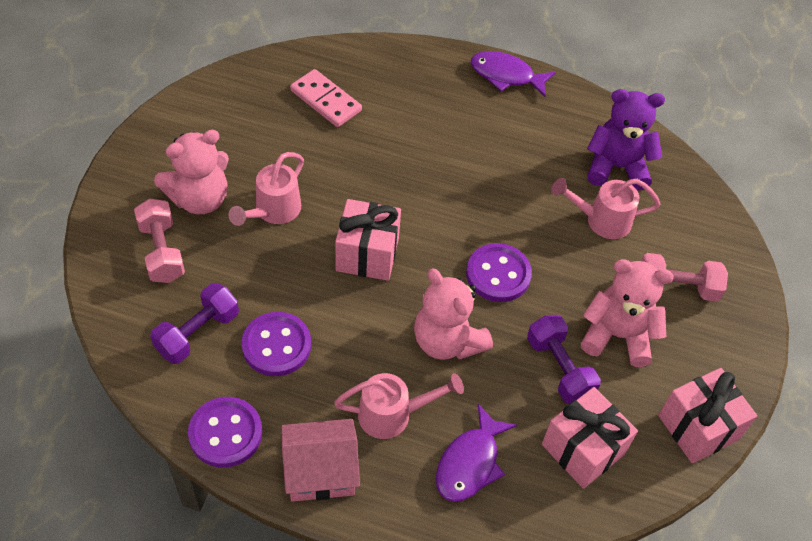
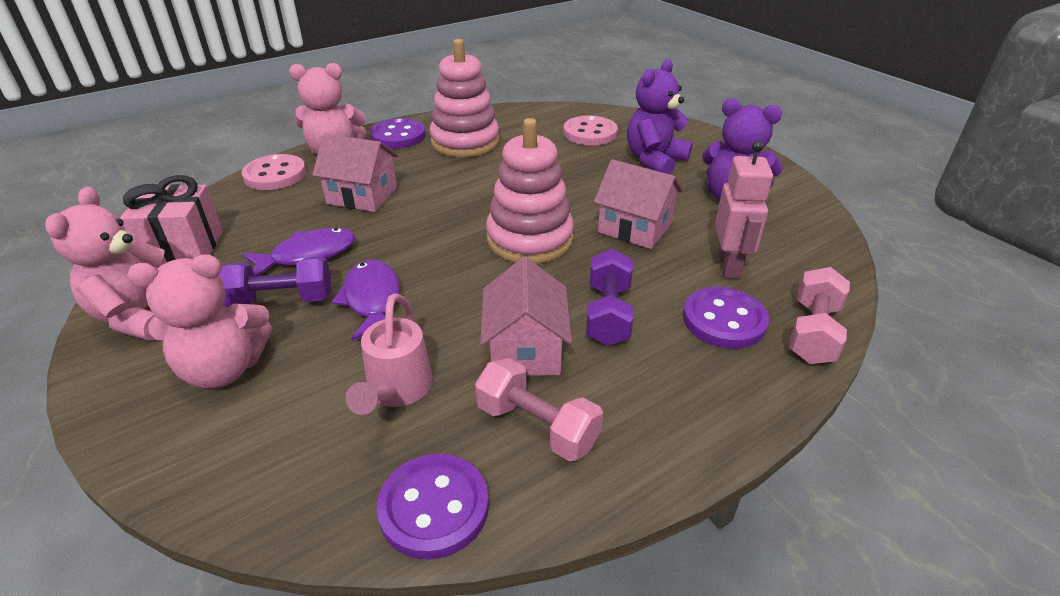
pink button: 0 -> 2
pink domino: 1 -> 0
pink gift: 3 -> 1
pink house: 1 -> 3
pink robot: 0 -> 1
pink stacking toy: 0 -> 2
pink watering can: 3 -> 1
purple teddy bear: 1 -> 2

